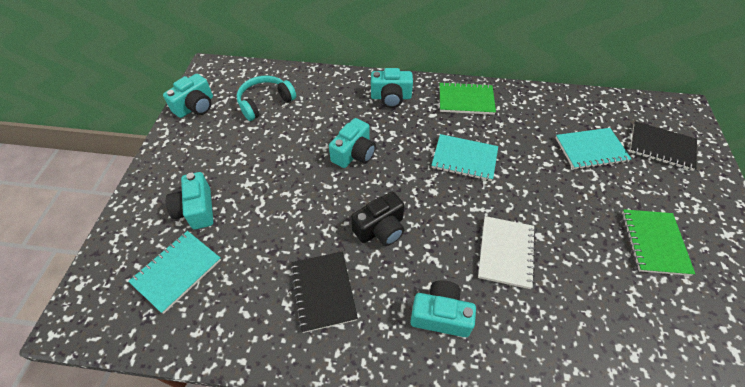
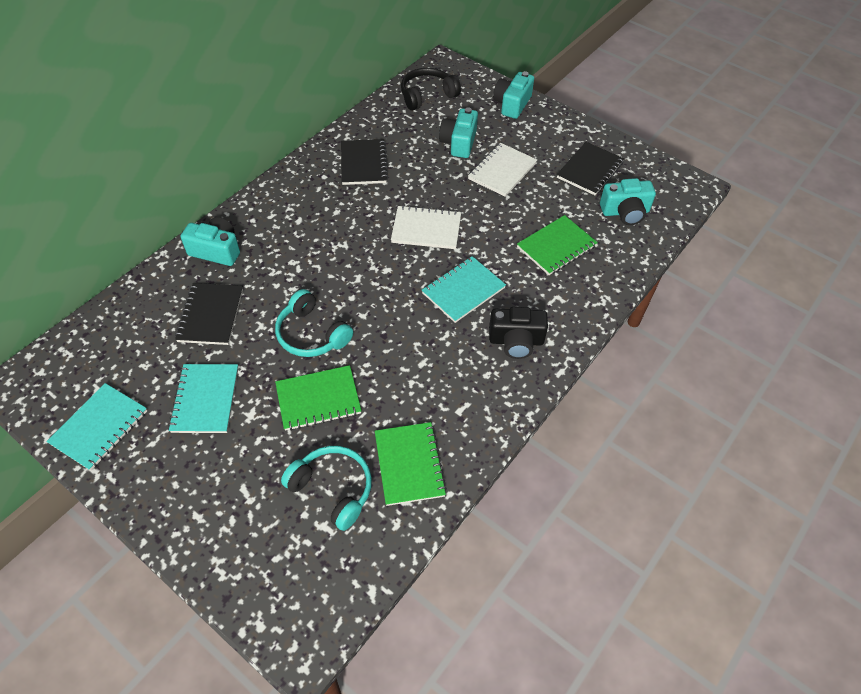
black headphones: 0 -> 1
black notebook: 2 -> 3
green notebook: 2 -> 3
turquoise camera: 5 -> 4
turquoise headphones: 1 -> 2
white notebook: 1 -> 2

